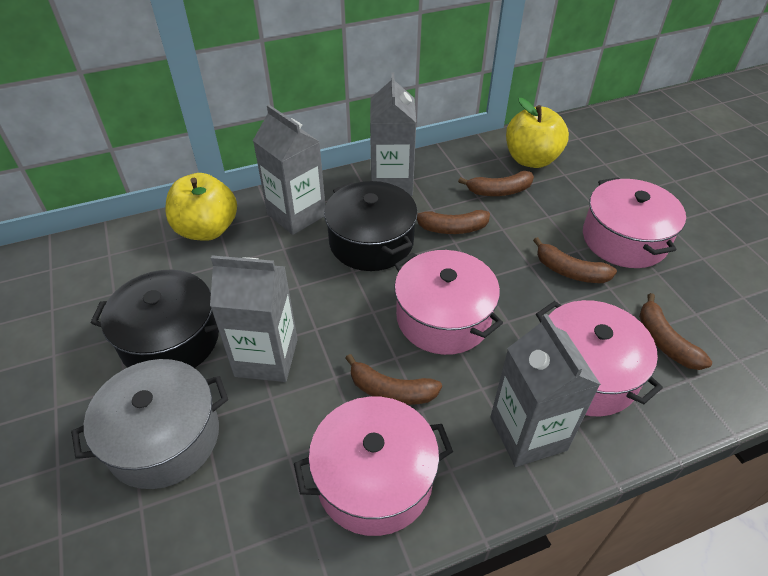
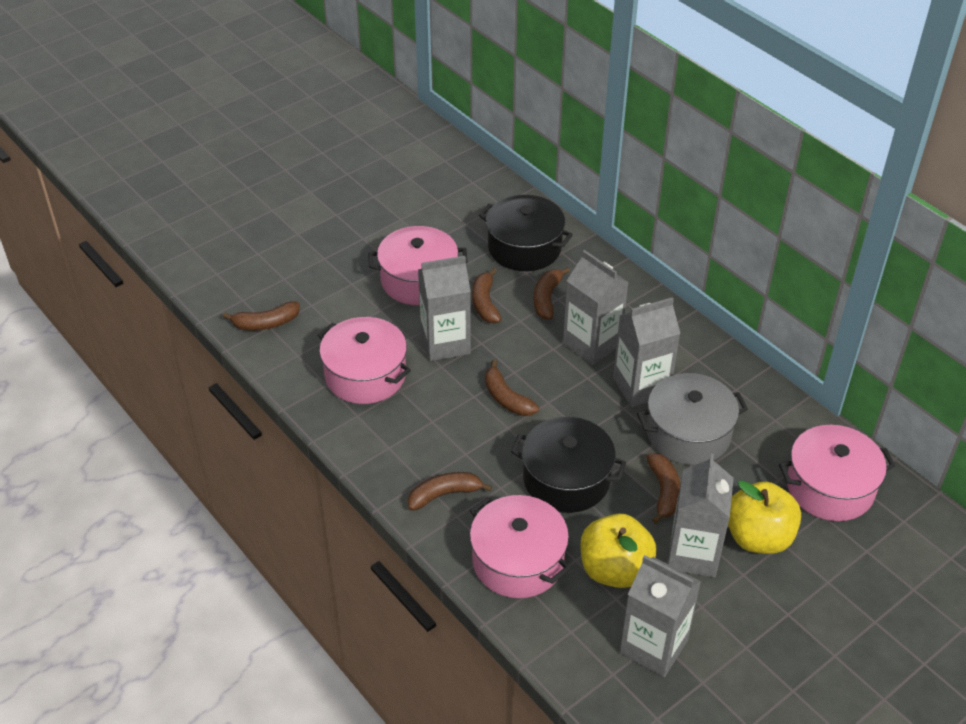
brown banana: 5 -> 6
grey carton: 4 -> 5

